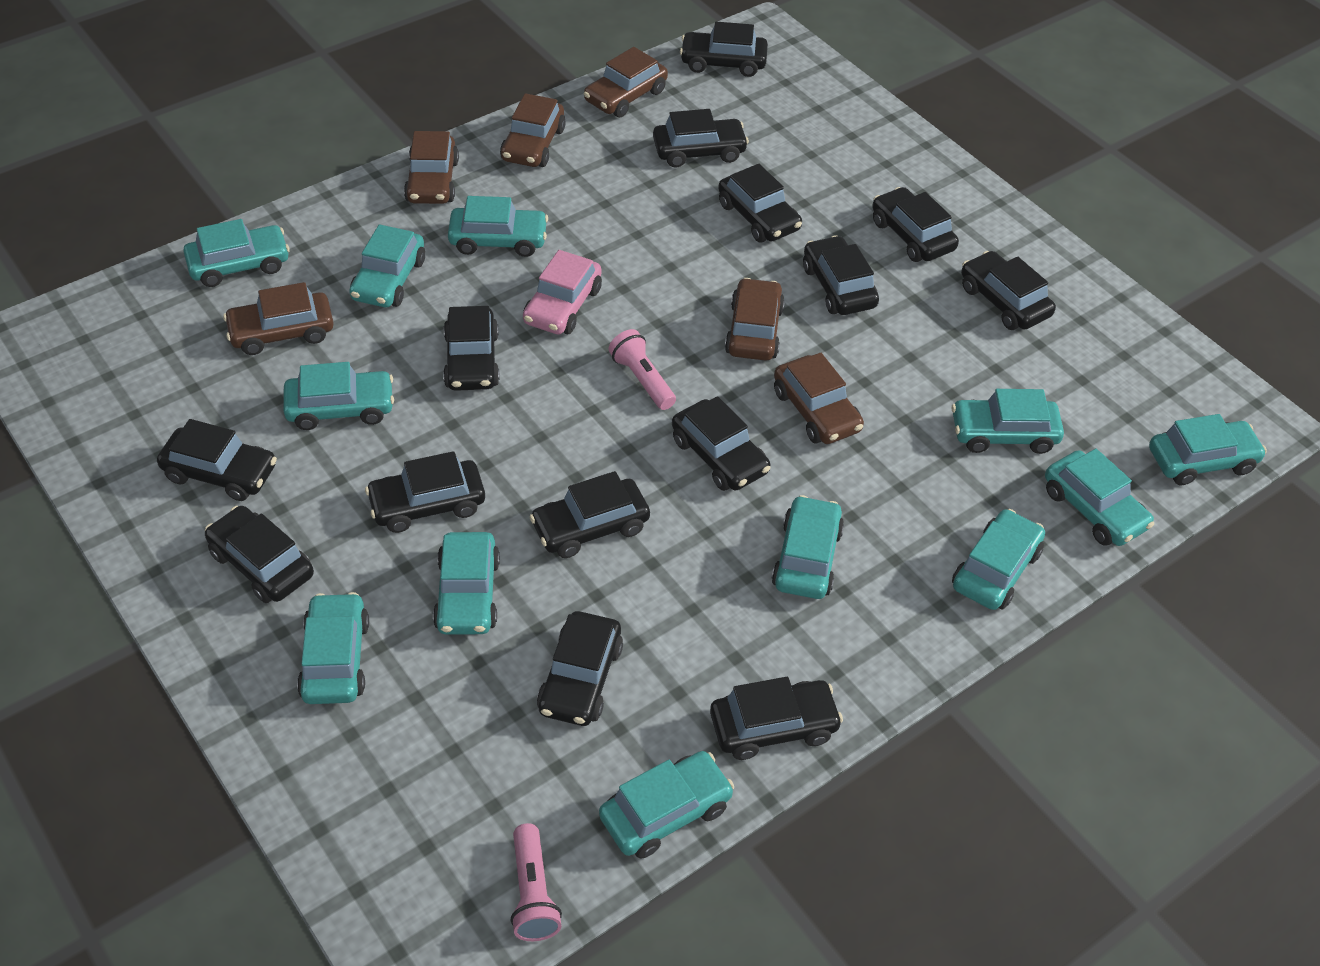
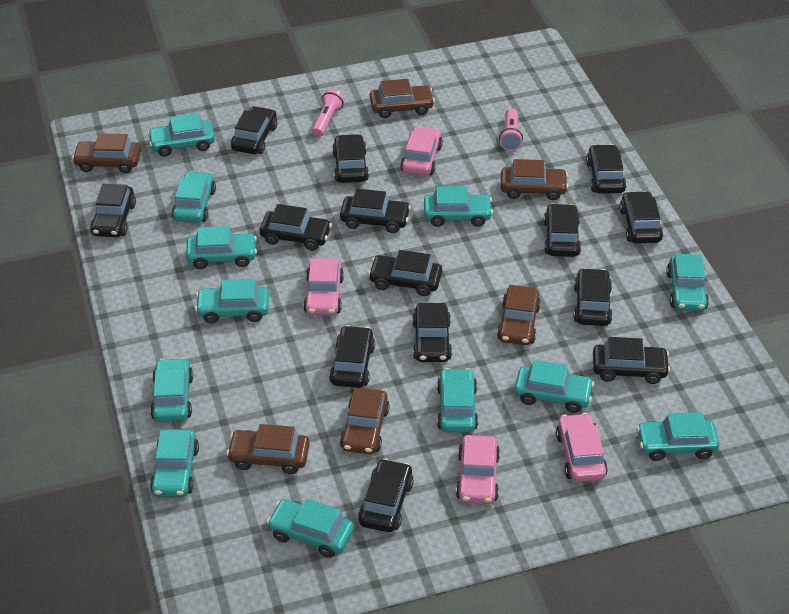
pink car: 1 -> 4

